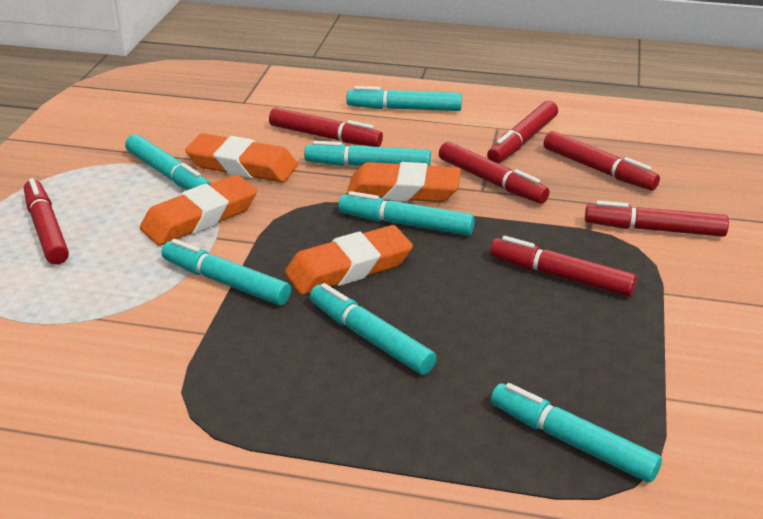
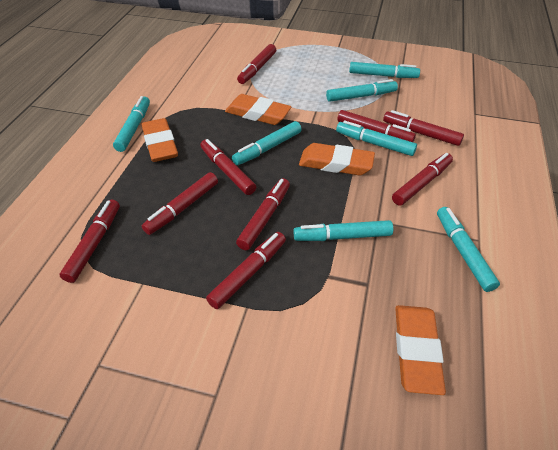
red marker: 7 -> 9

